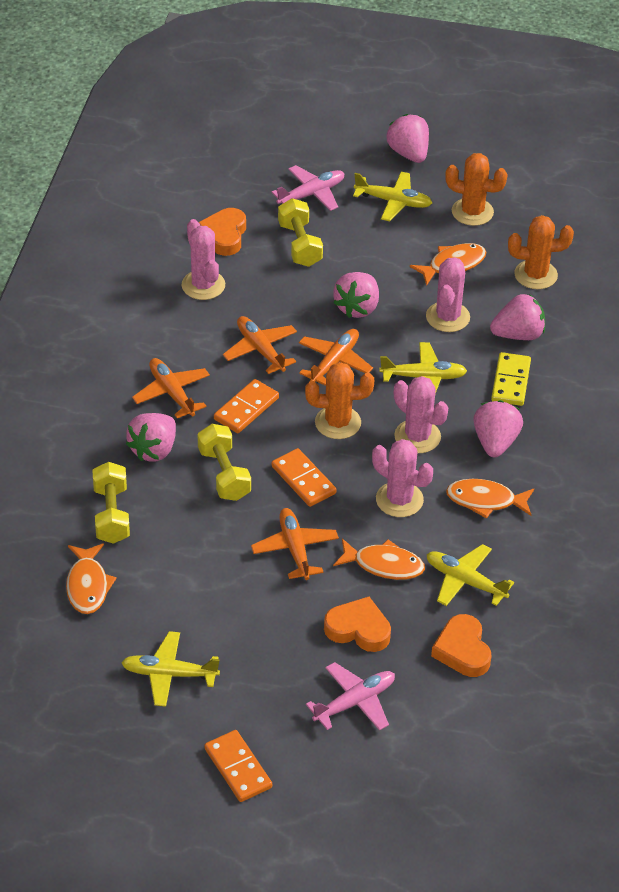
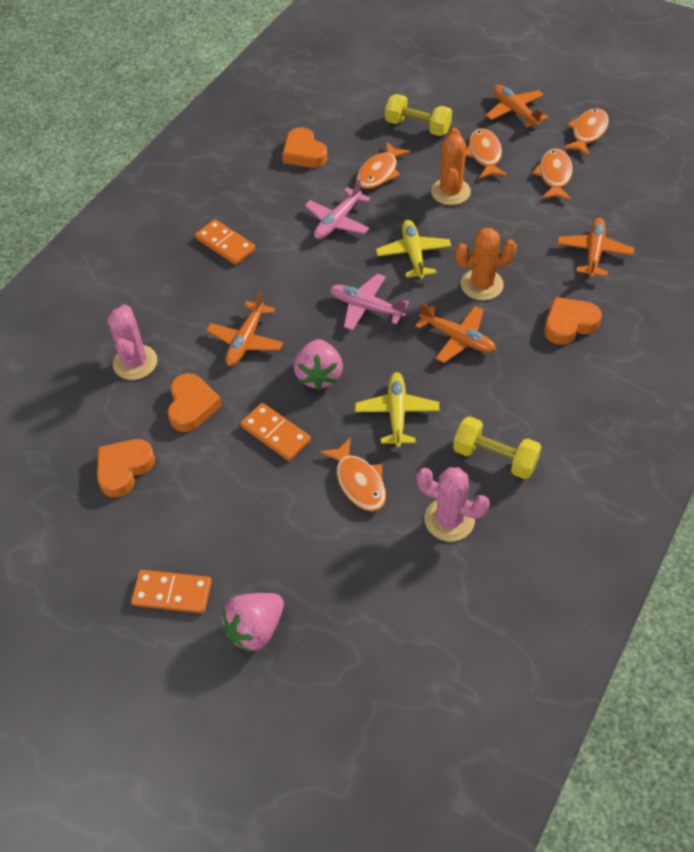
orange cactus: 3 -> 2
orange fish: 4 -> 5
orange heart: 3 -> 4
pink cactus: 4 -> 2
pink strawberry: 5 -> 2
yellow domino: 1 -> 0
yellow dumbbell: 3 -> 2
yellow plane: 4 -> 2

